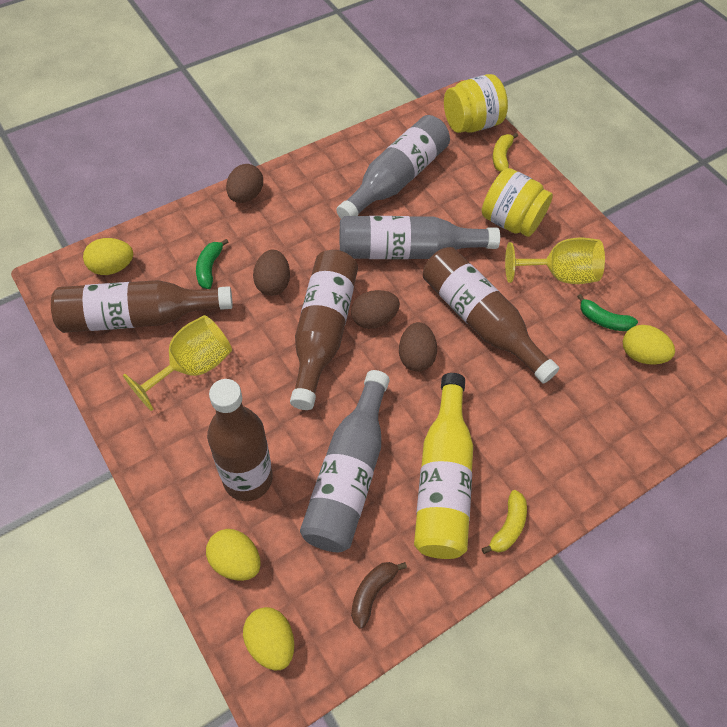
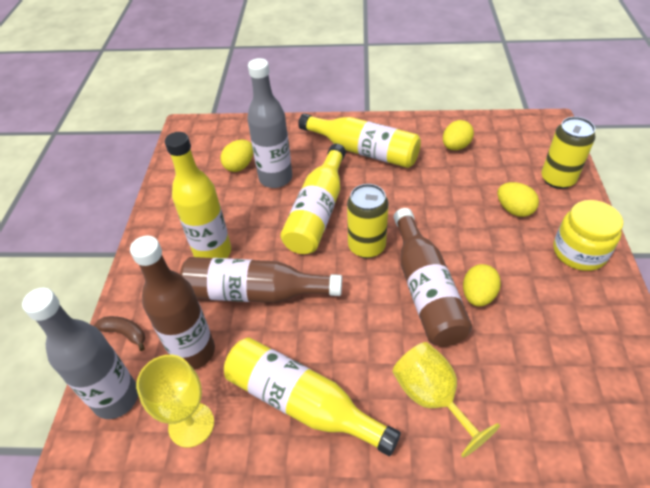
brown bottle: 4 -> 3
brown egg: 4 -> 0
green banana: 2 -> 0
grey bottle: 3 -> 2
yellow banana: 2 -> 0
yellow bottle: 1 -> 4
yellow can: 0 -> 2
yellow jar: 2 -> 1

